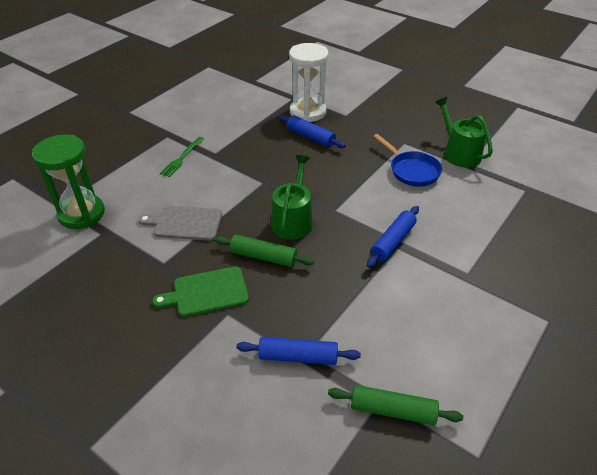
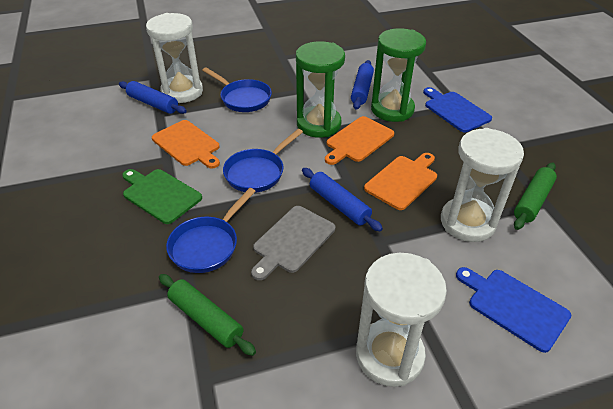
blue cutting board: 0 -> 2
blue pan: 1 -> 3
green fork: 1 -> 0
green hourglass: 1 -> 2
green watering can: 2 -> 0
orange cutting board: 0 -> 3
white hourglass: 1 -> 3

